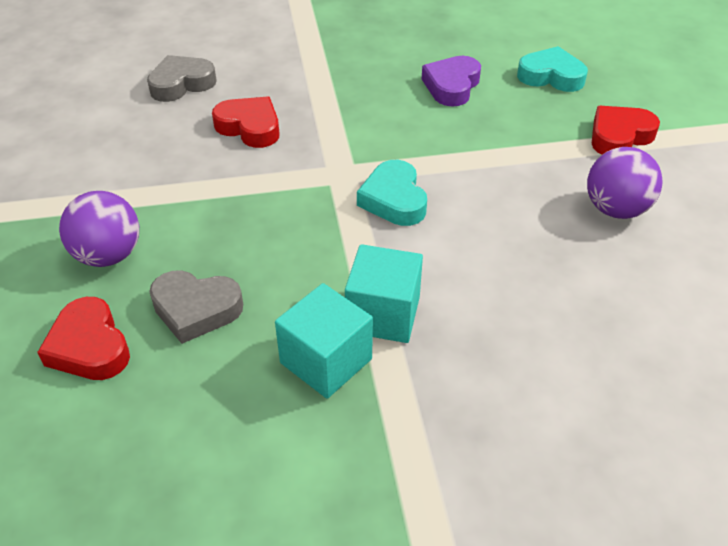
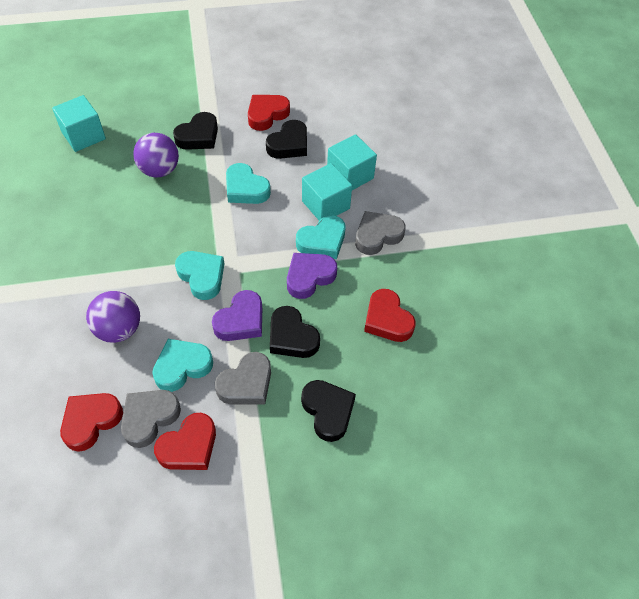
black heart: 0 -> 4
grey heart: 2 -> 3
purple heart: 1 -> 2
red heart: 3 -> 4
turquoise cube: 2 -> 3
turquoise heart: 2 -> 4

